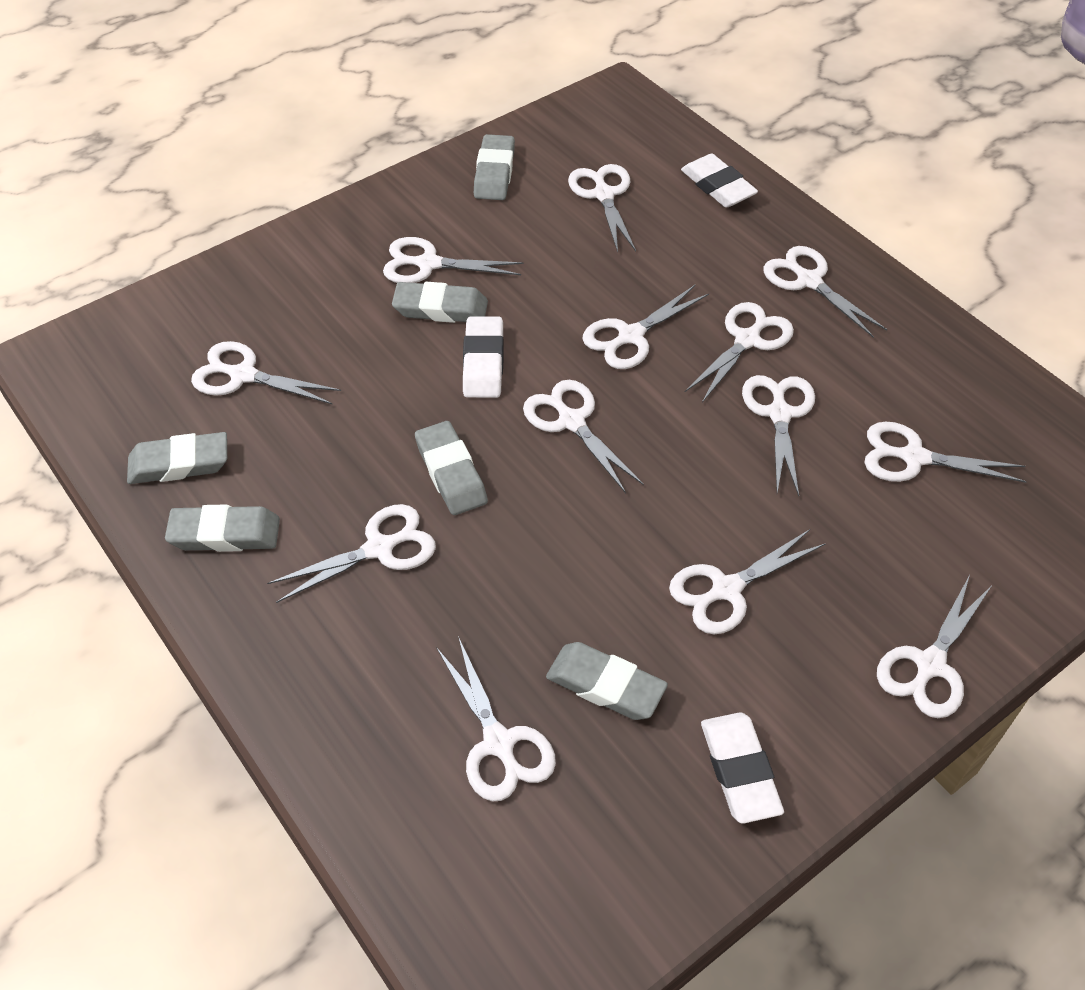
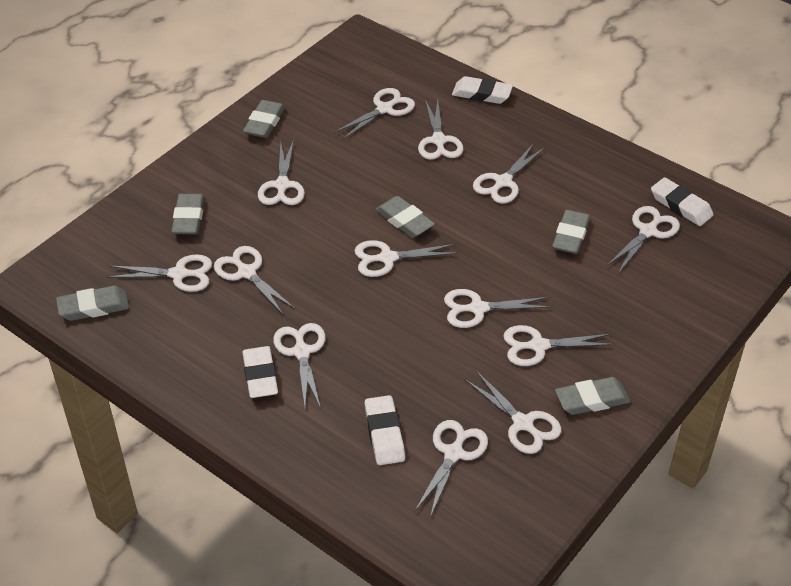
white eraser: 3 -> 4

